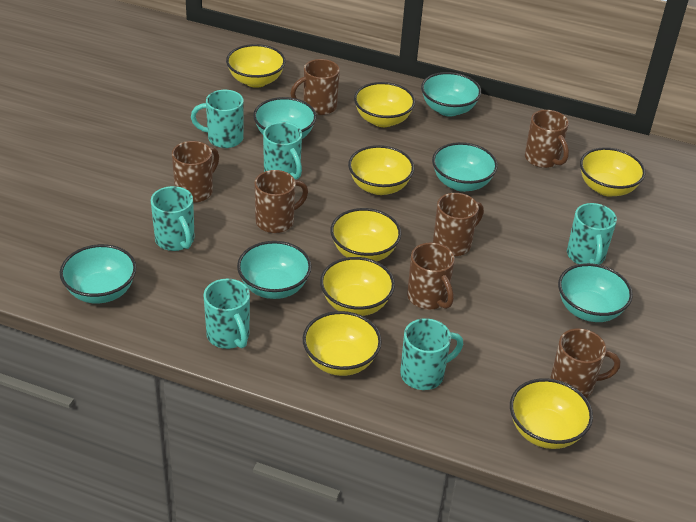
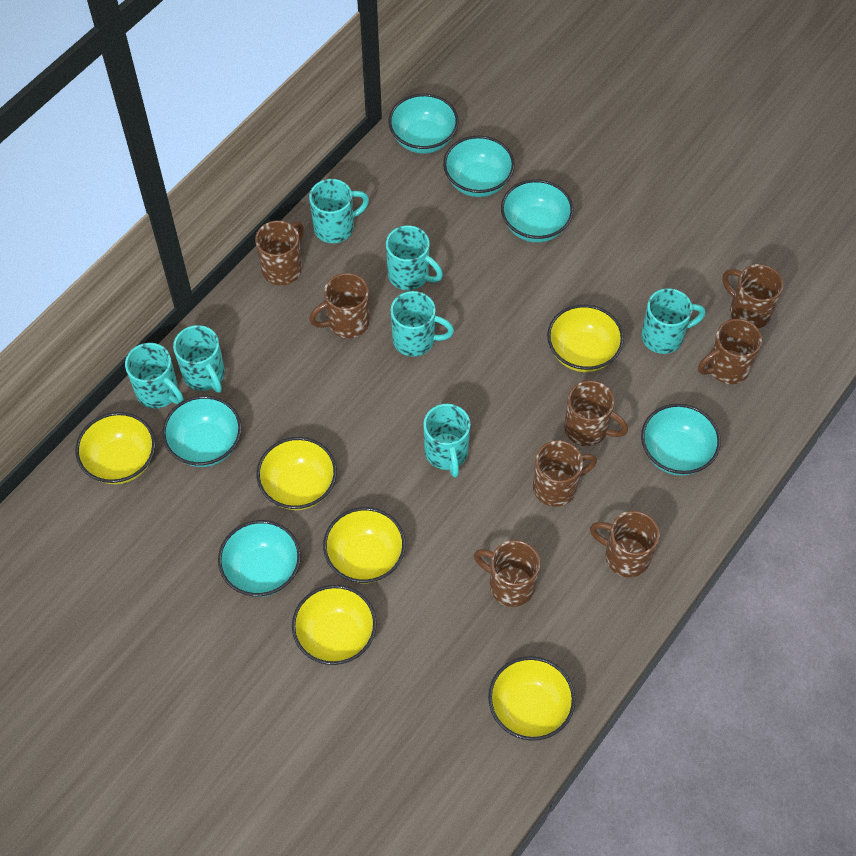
brown mug: 7 -> 8
turquoise mug: 6 -> 7
yellow bowl: 8 -> 6

